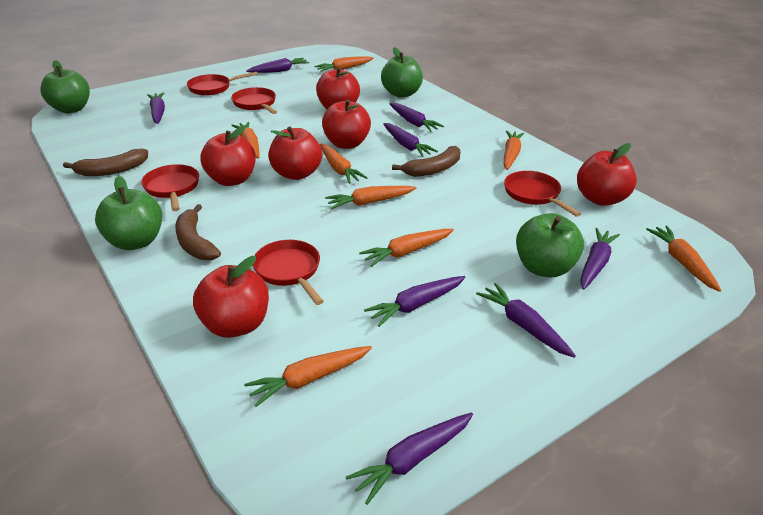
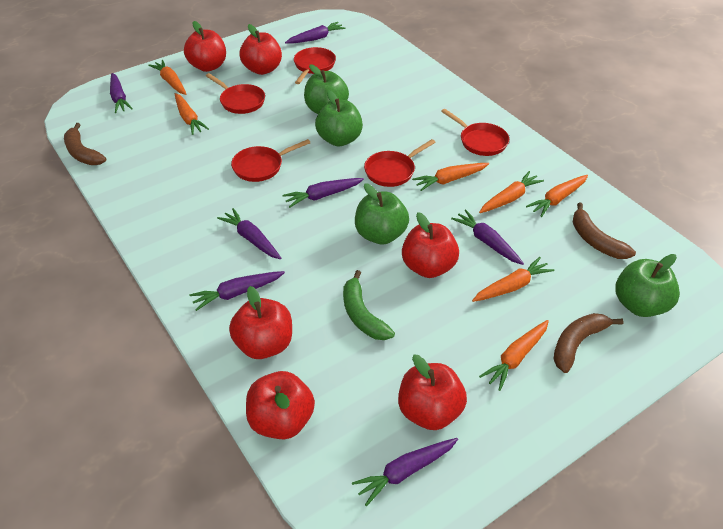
green banana: 0 -> 1
orange carrot: 8 -> 7
purple carrot: 8 -> 7

